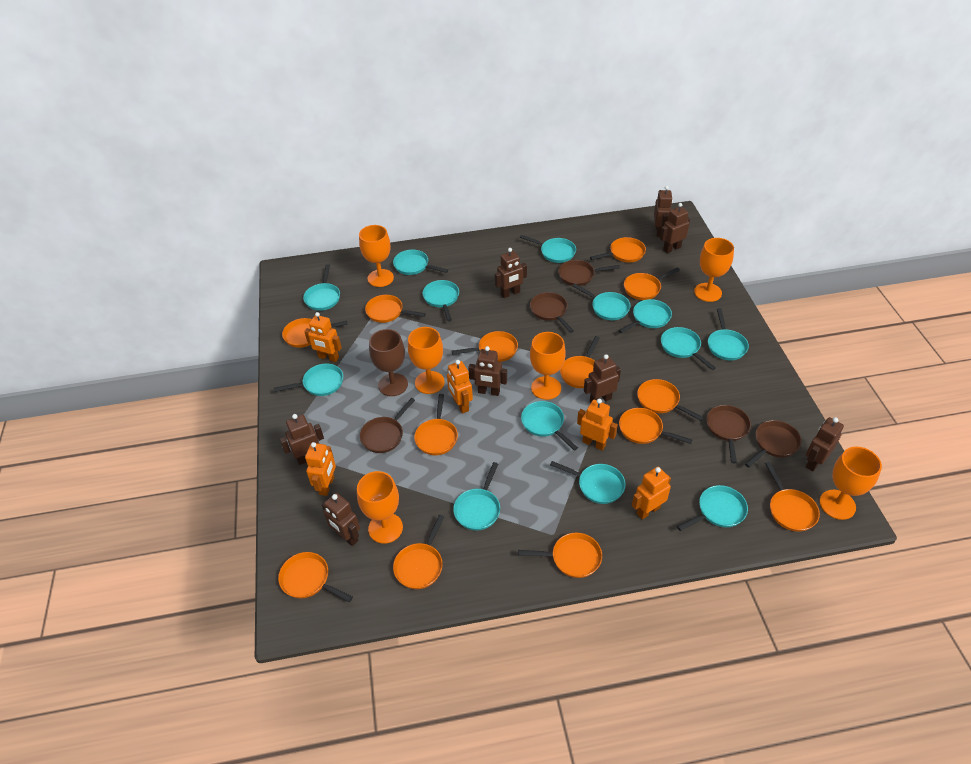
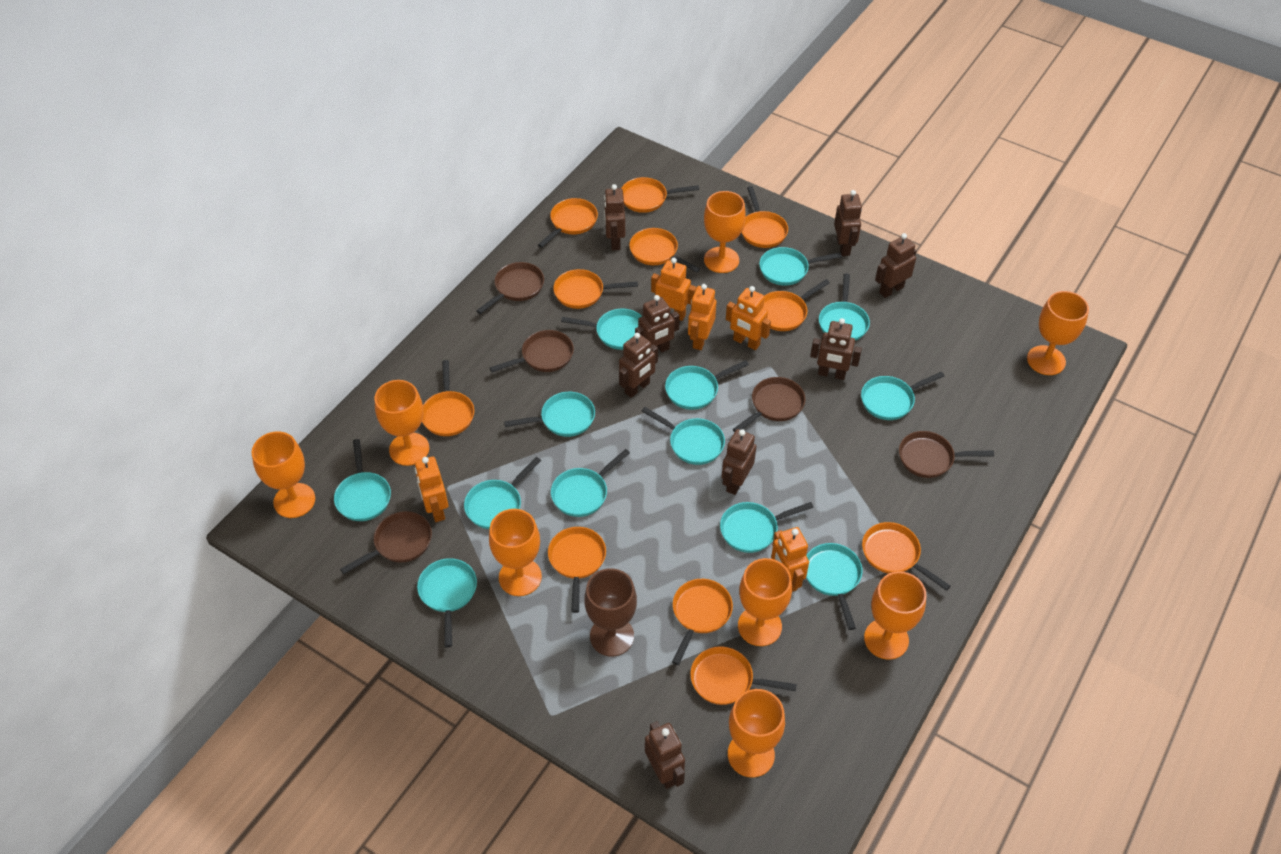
orange goblet: 6 -> 8
orange pan: 13 -> 11

